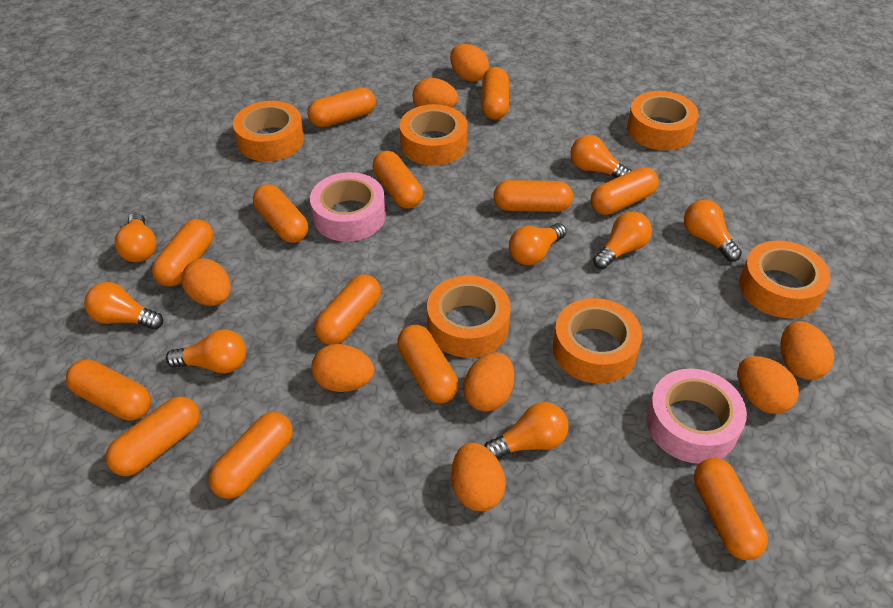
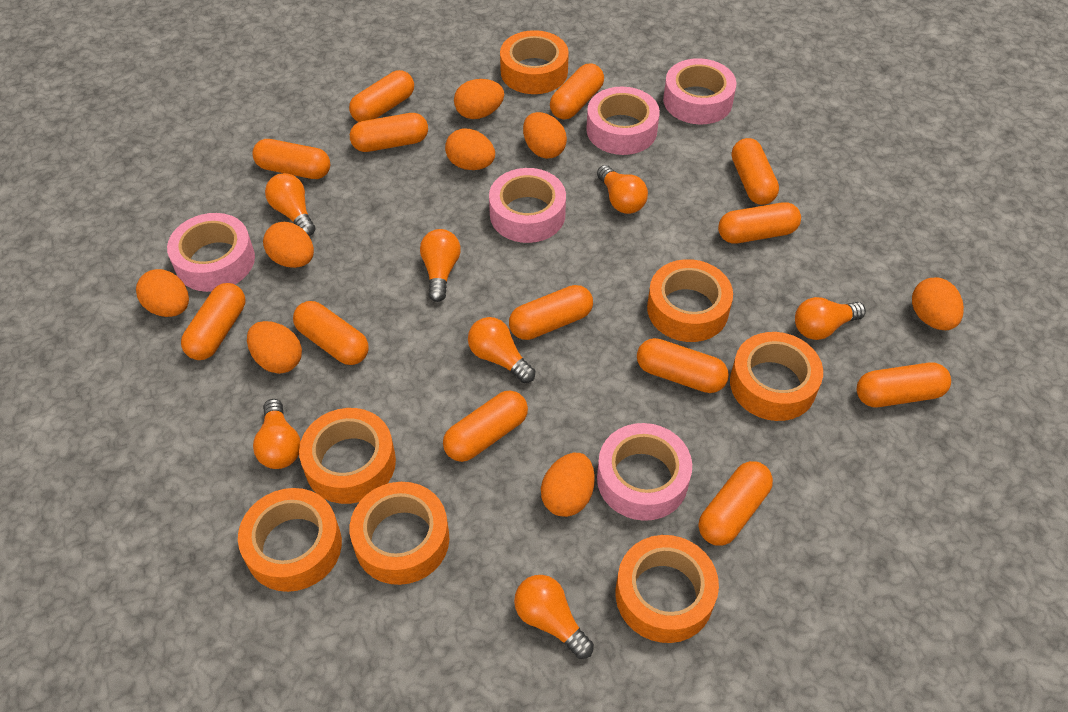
orange light bulb: 8 -> 7
orange tape: 6 -> 7
pink tape: 2 -> 5

